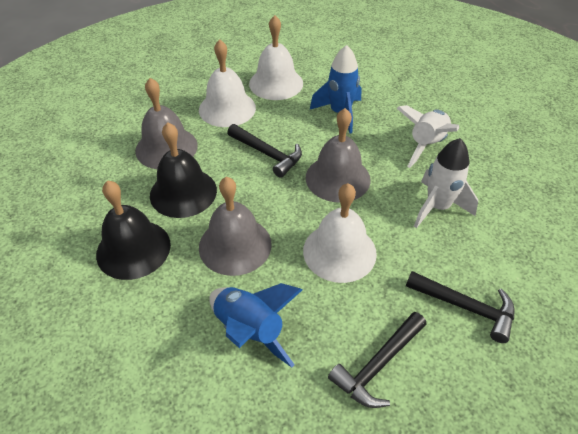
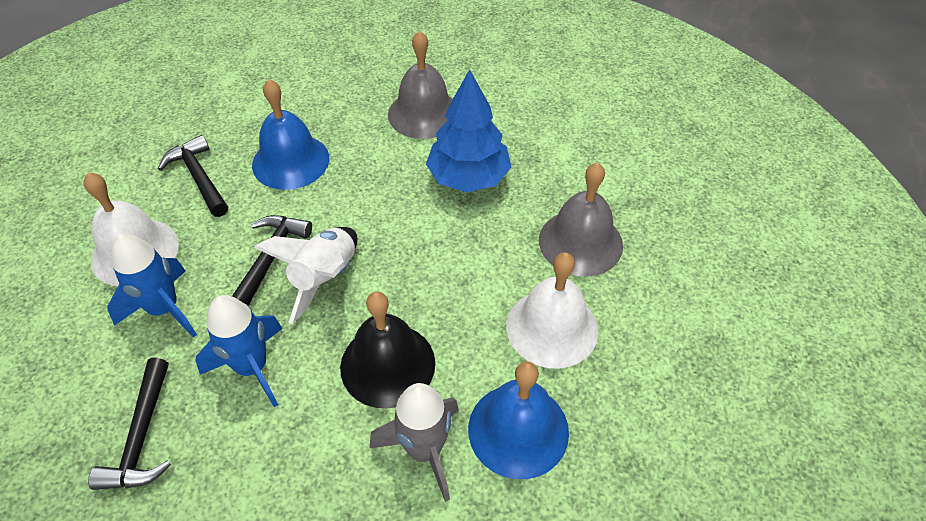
black bell: 2 -> 1
blue bell: 0 -> 2
blue tree: 0 -> 1
grey bell: 3 -> 2
grey rocket: 0 -> 1
white bell: 3 -> 2
white rocket: 2 -> 1

